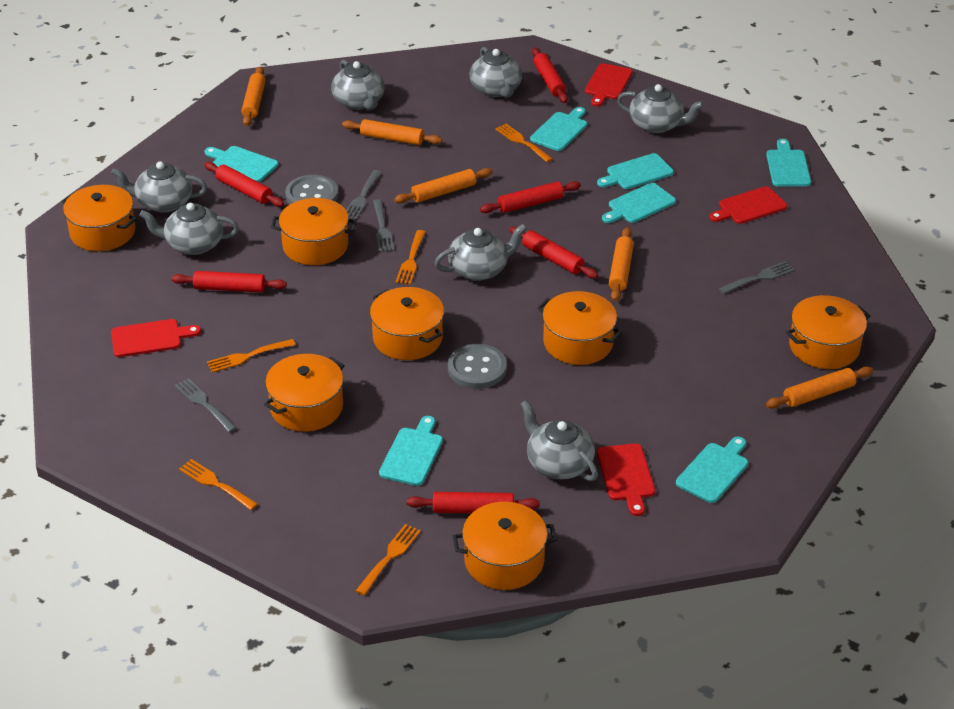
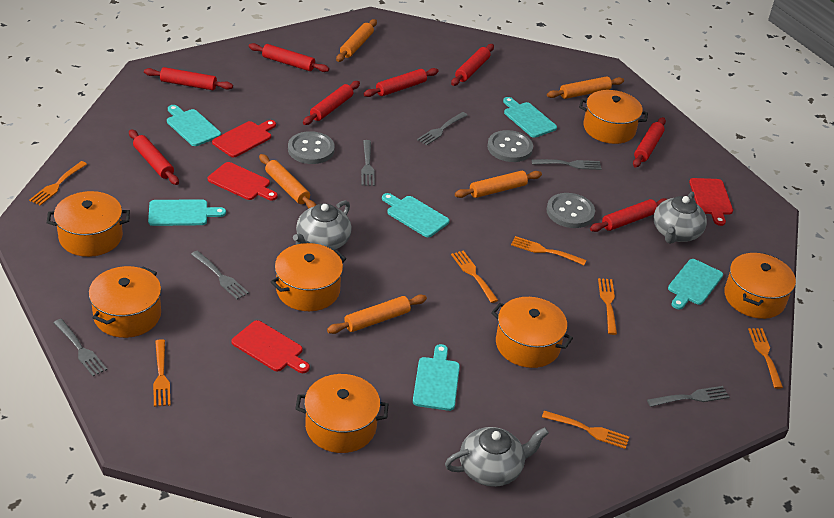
grey button: 2 -> 3
grey fork: 4 -> 6
grey teapot: 7 -> 3
orange fork: 5 -> 7
red rolling pin: 6 -> 8
turquoise cutting board: 7 -> 6

